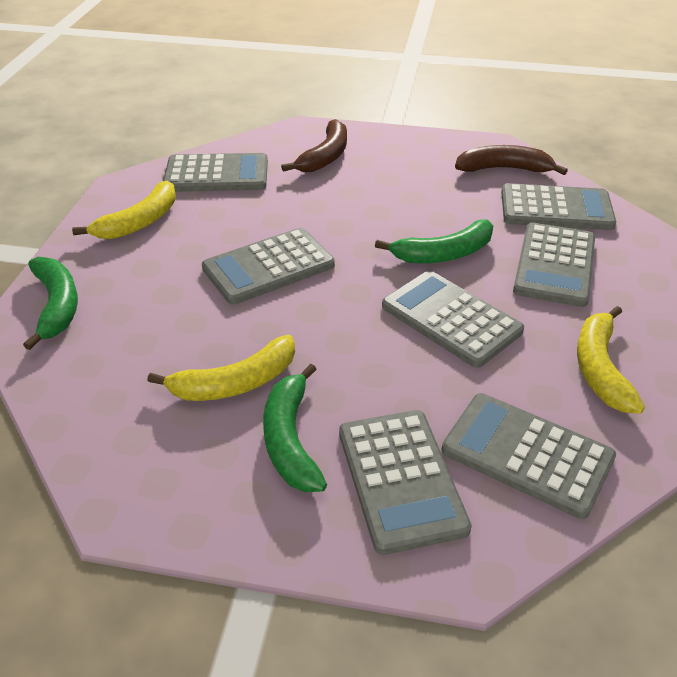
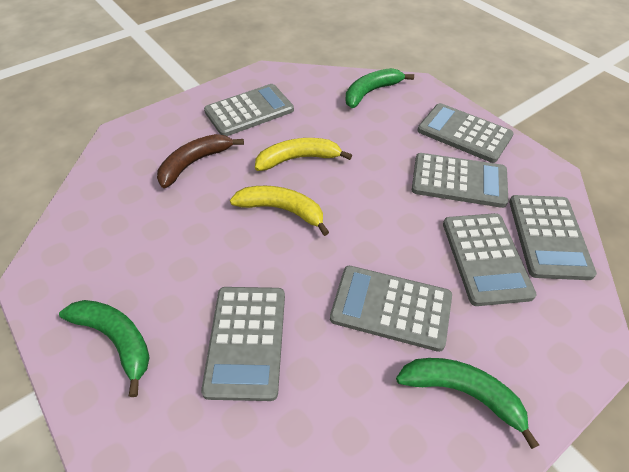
brown banana: 2 -> 1
yellow banana: 3 -> 2

